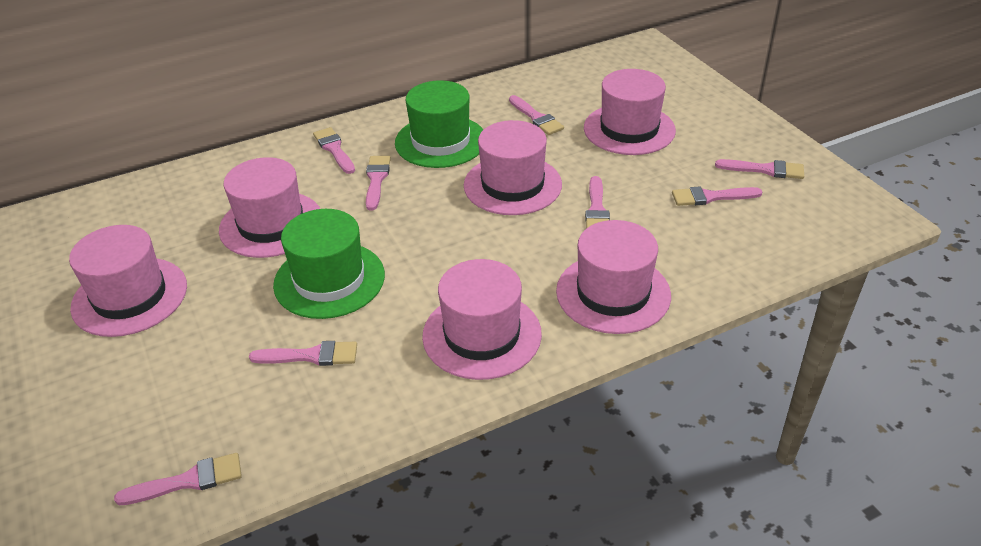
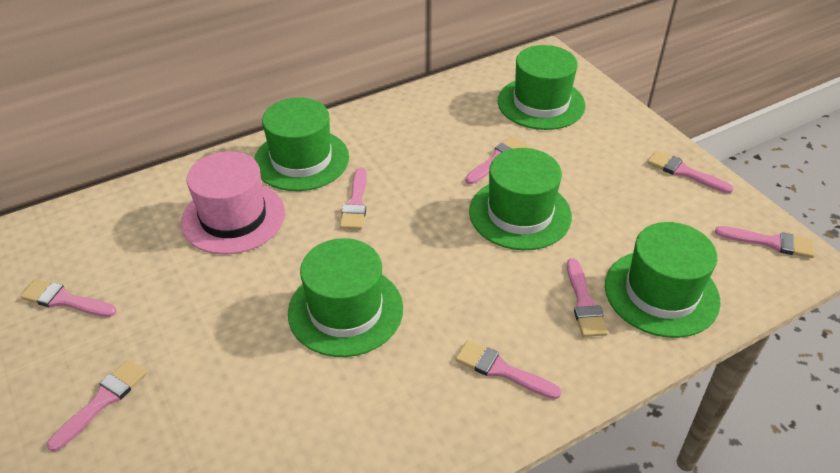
green hat: 2 -> 5
pink hat: 6 -> 1

